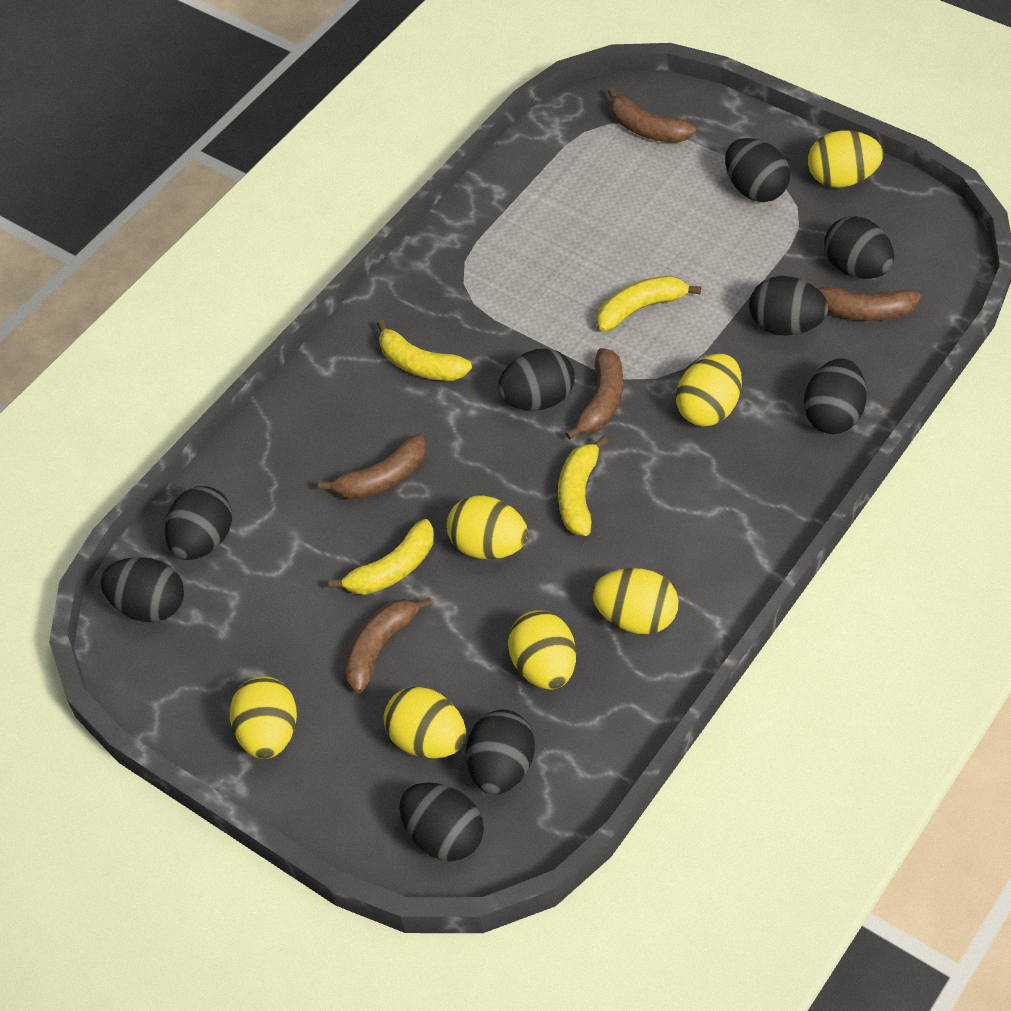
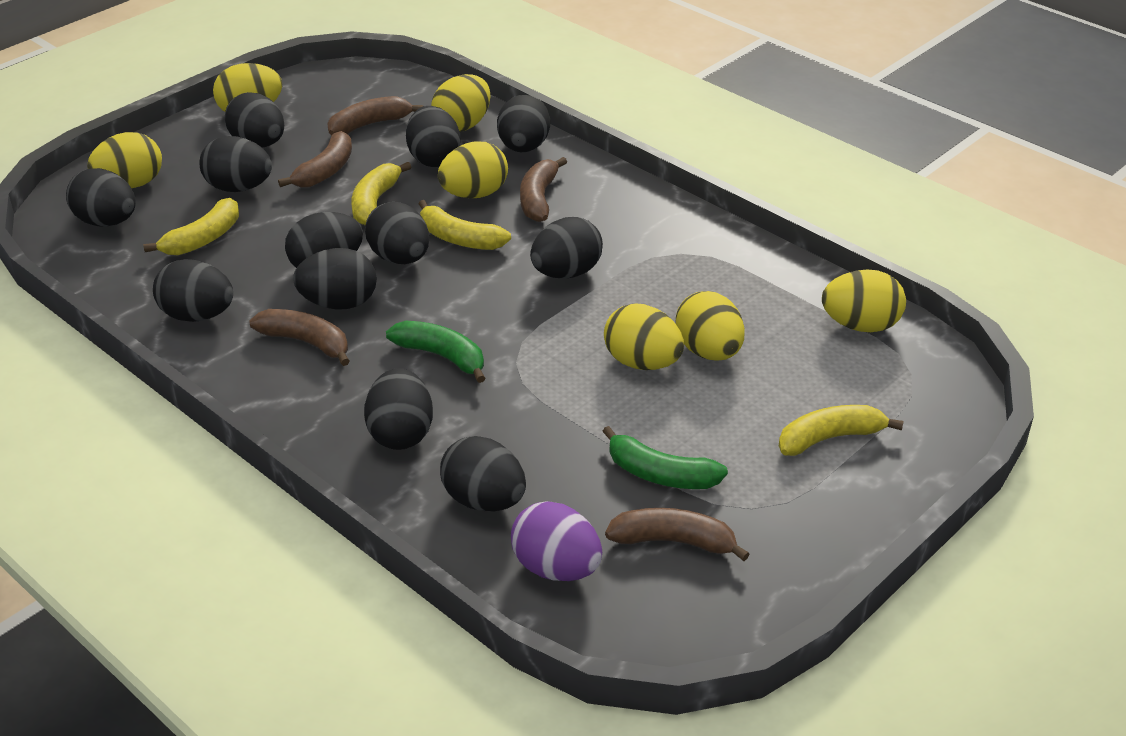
black egg: 9 -> 12
green banana: 0 -> 2
purple egg: 0 -> 1

